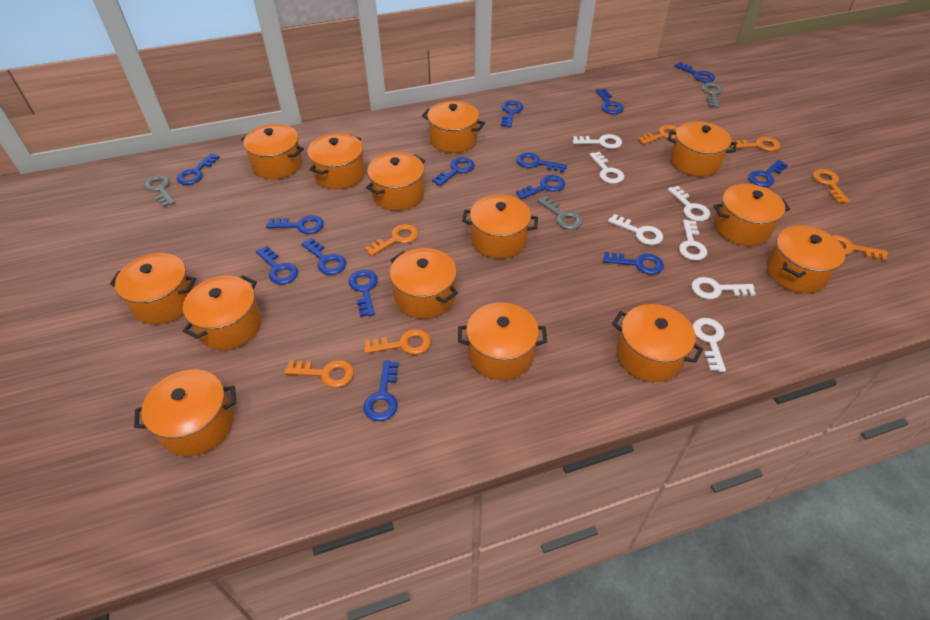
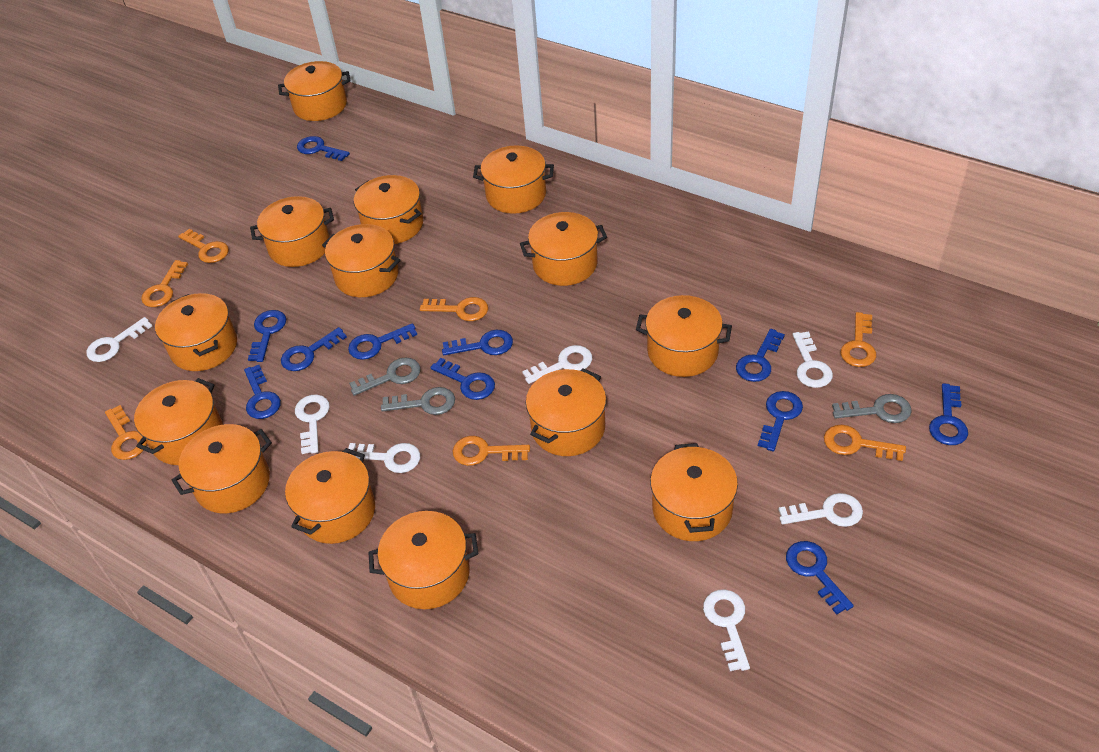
blue key: 14 -> 11

